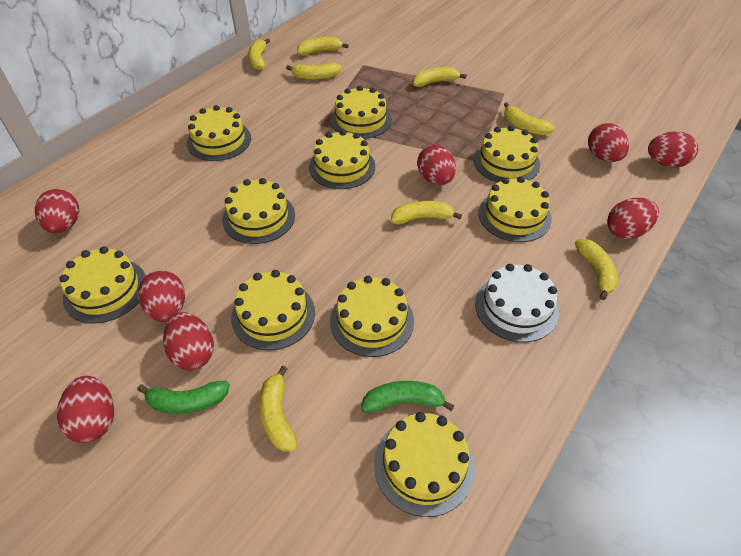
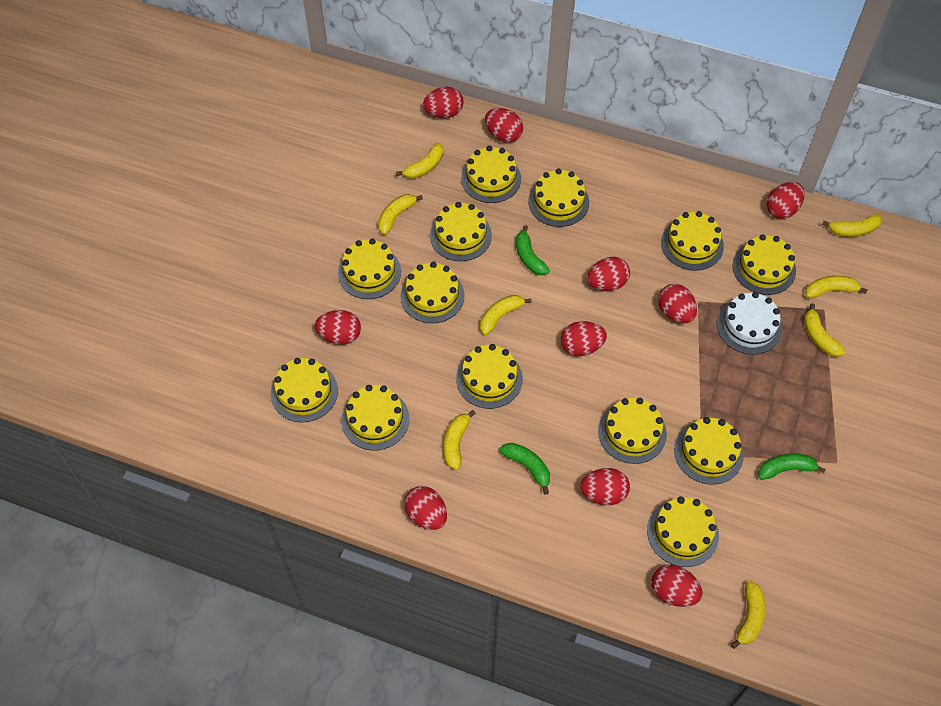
green banana: 2 -> 3
red egg: 8 -> 10
yellow cake: 10 -> 13

